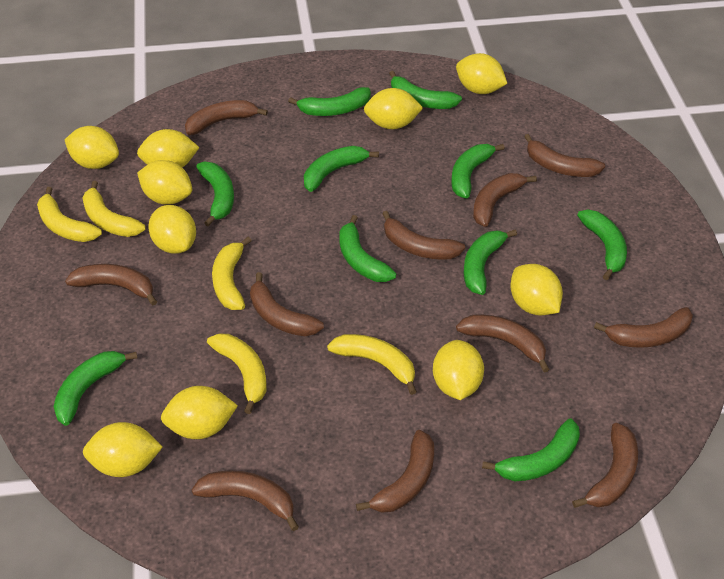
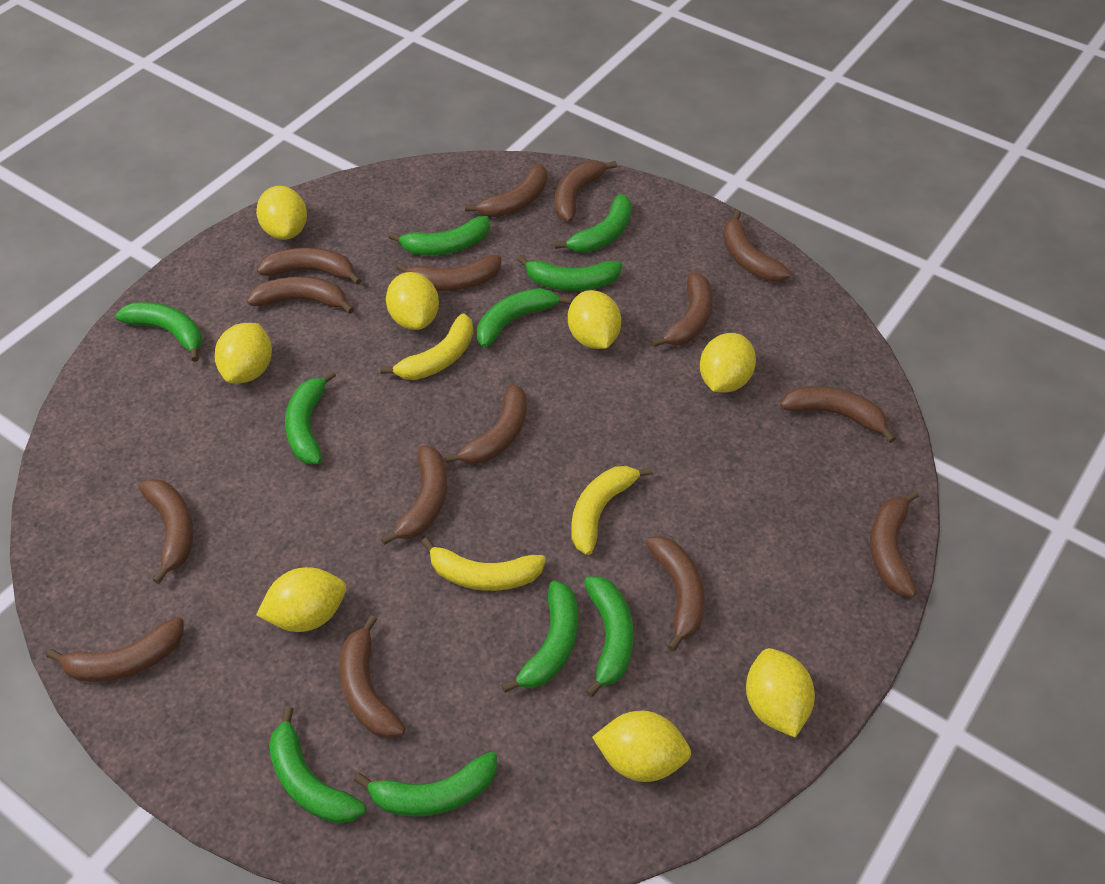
brown banana: 11 -> 15
yellow banana: 5 -> 3
yellow lemon: 10 -> 8

